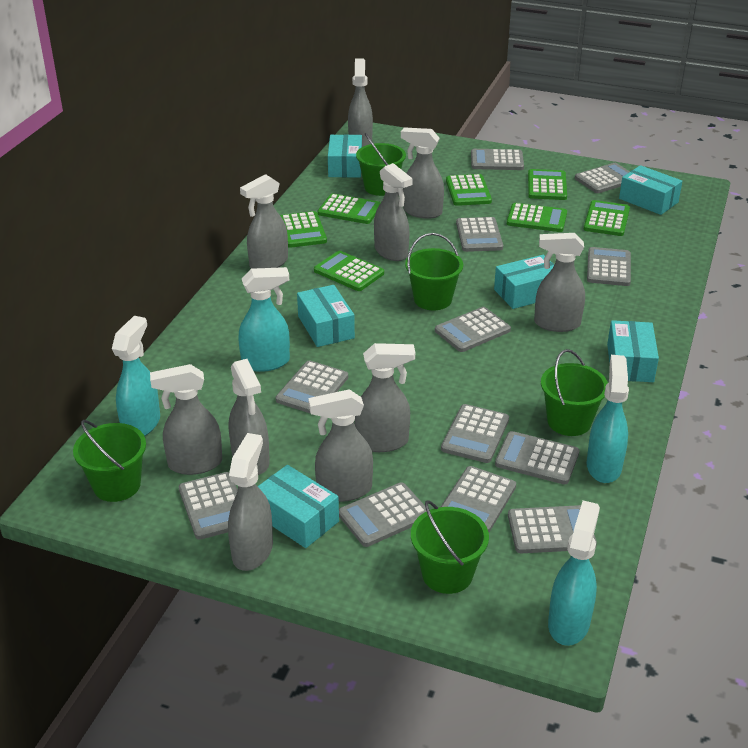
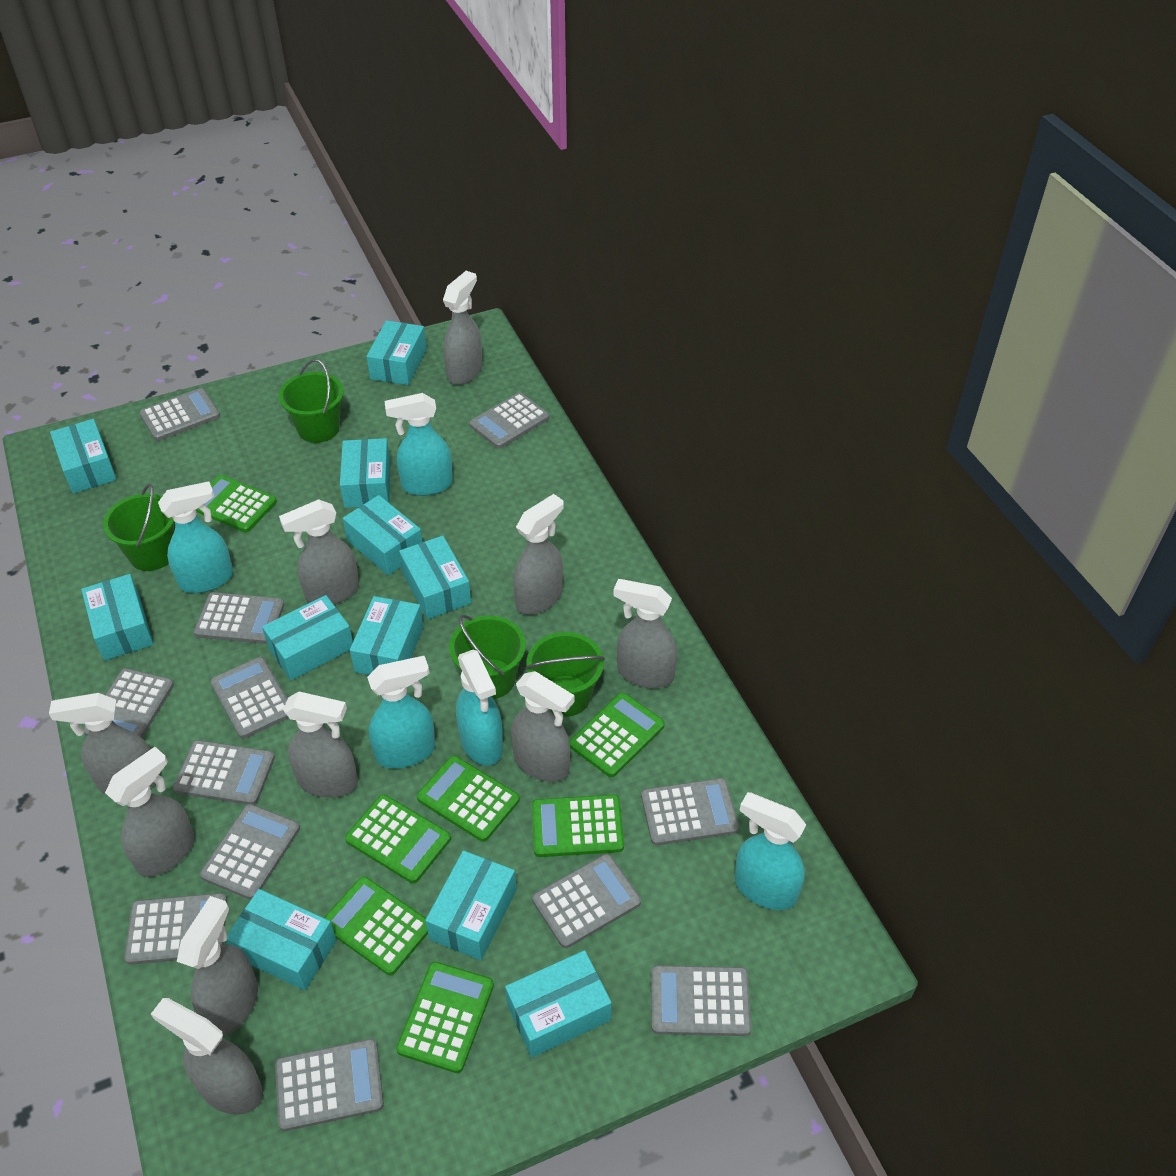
green bucket: 5 -> 4
turquoise box: 6 -> 11
turquoise spray bottle: 4 -> 5

